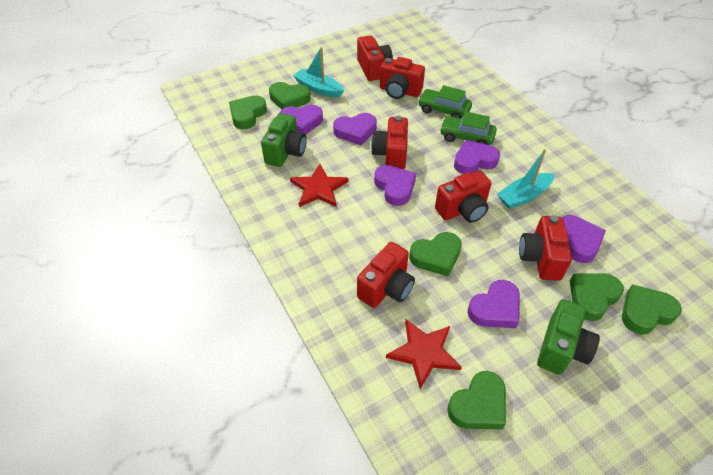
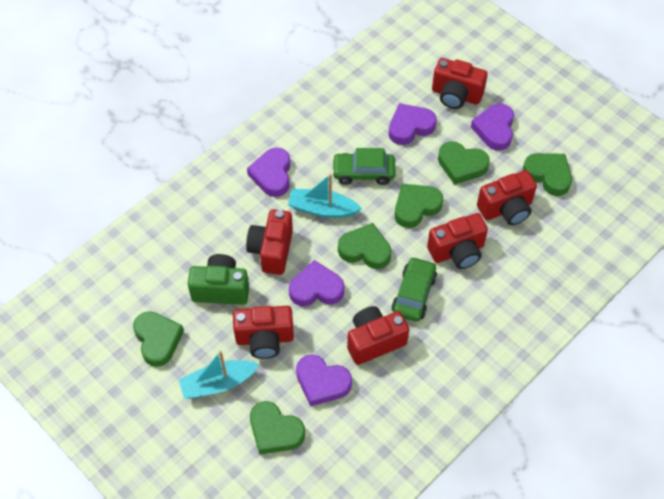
green camera: 2 -> 1
purple heart: 6 -> 5
red star: 2 -> 0

